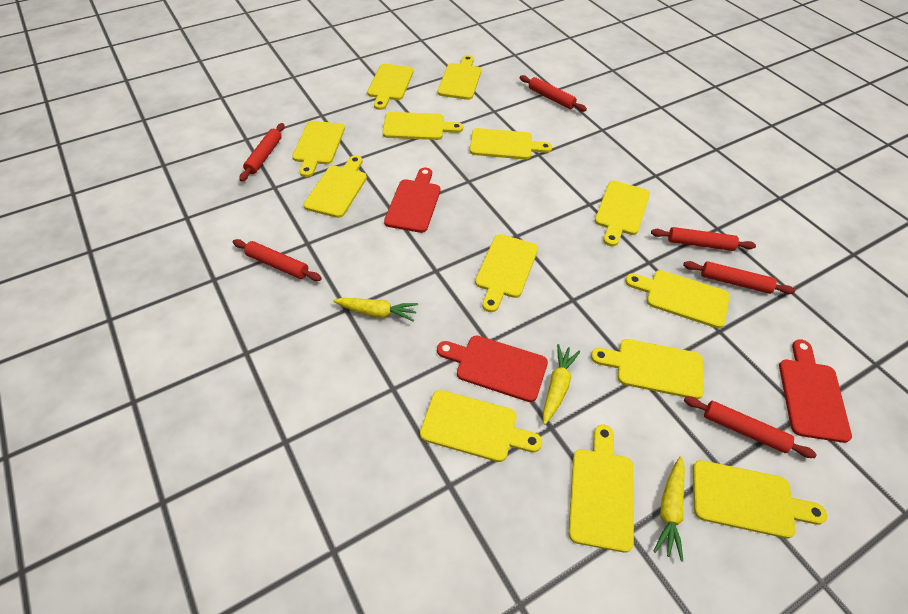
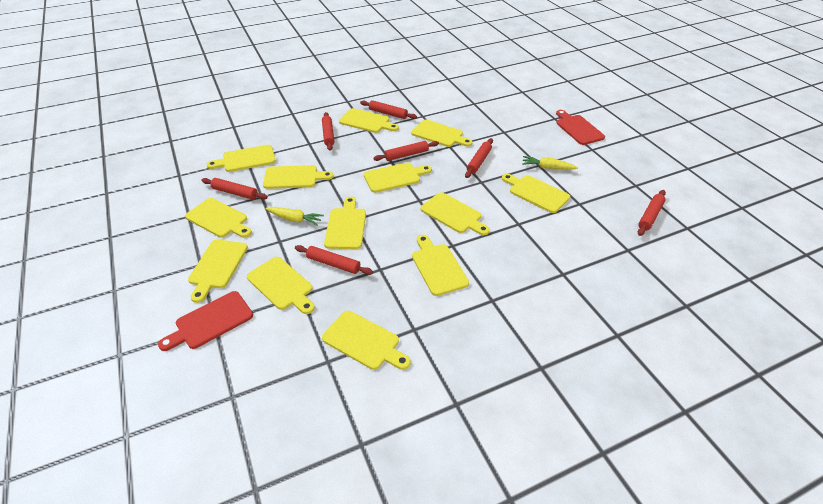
red cutting board: 3 -> 2
red rolling pin: 6 -> 7
yellow carrot: 3 -> 2

